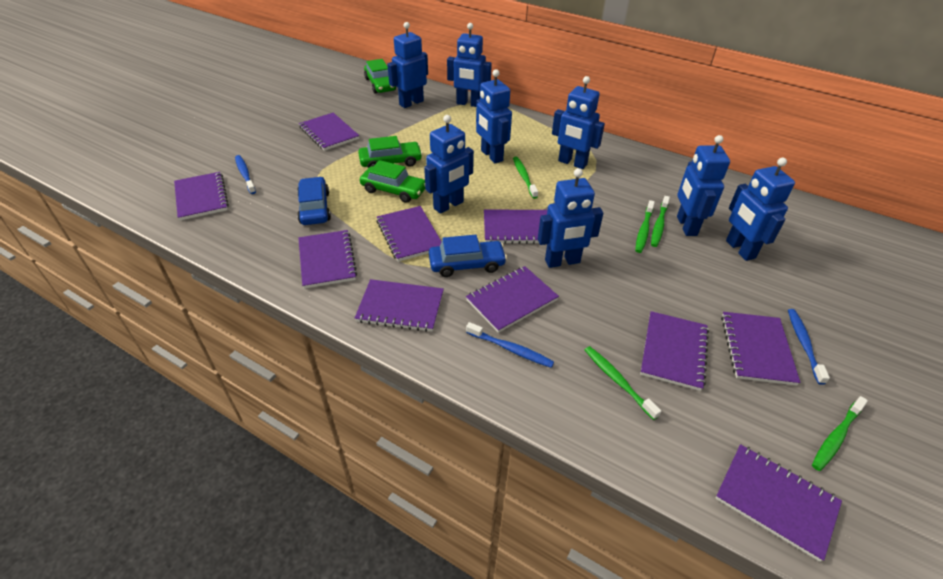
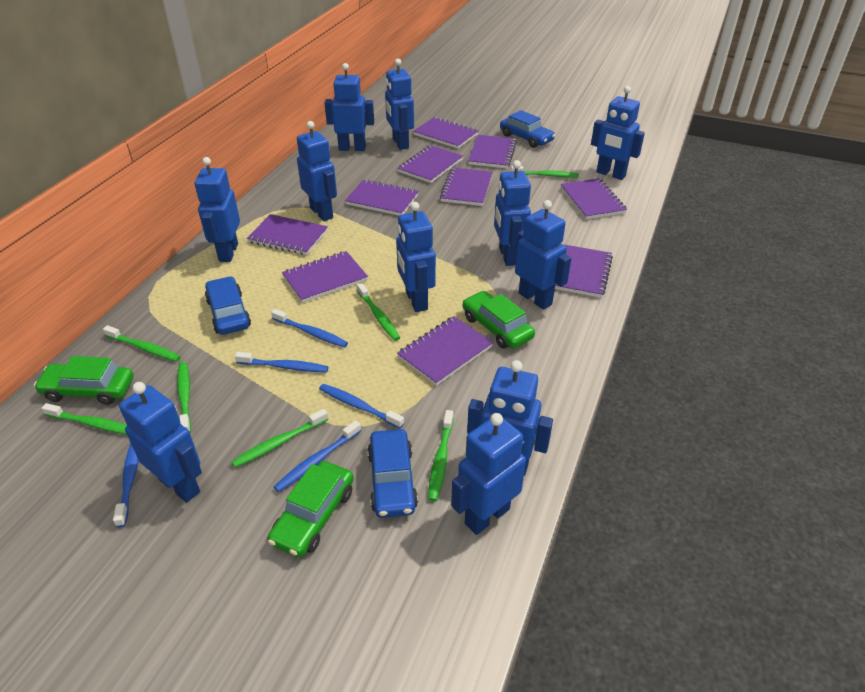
blue car: 2 -> 3
blue robot: 8 -> 11
blue toothbrush: 3 -> 5
green toothbrush: 5 -> 7

